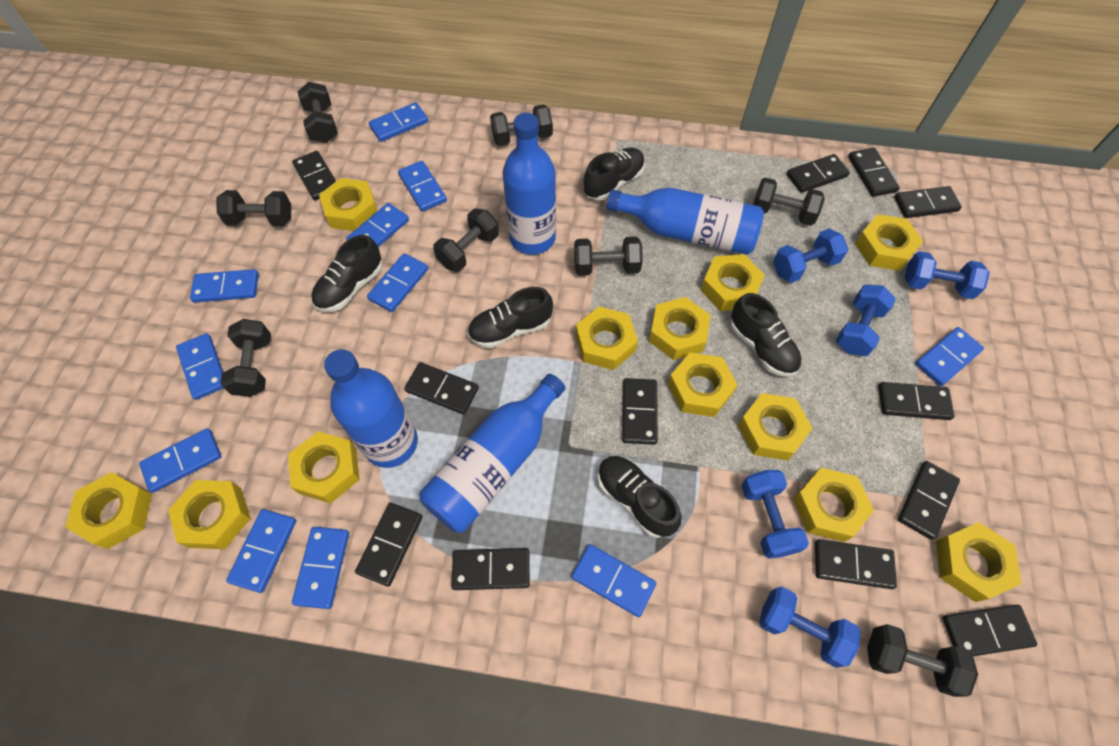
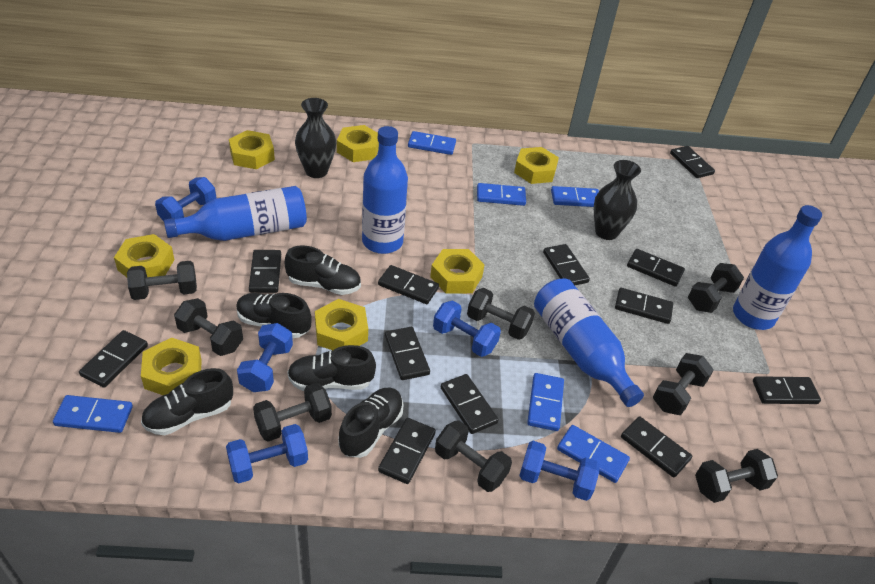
black vase: 0 -> 2
blue domino: 11 -> 6
yellow nut: 12 -> 7

